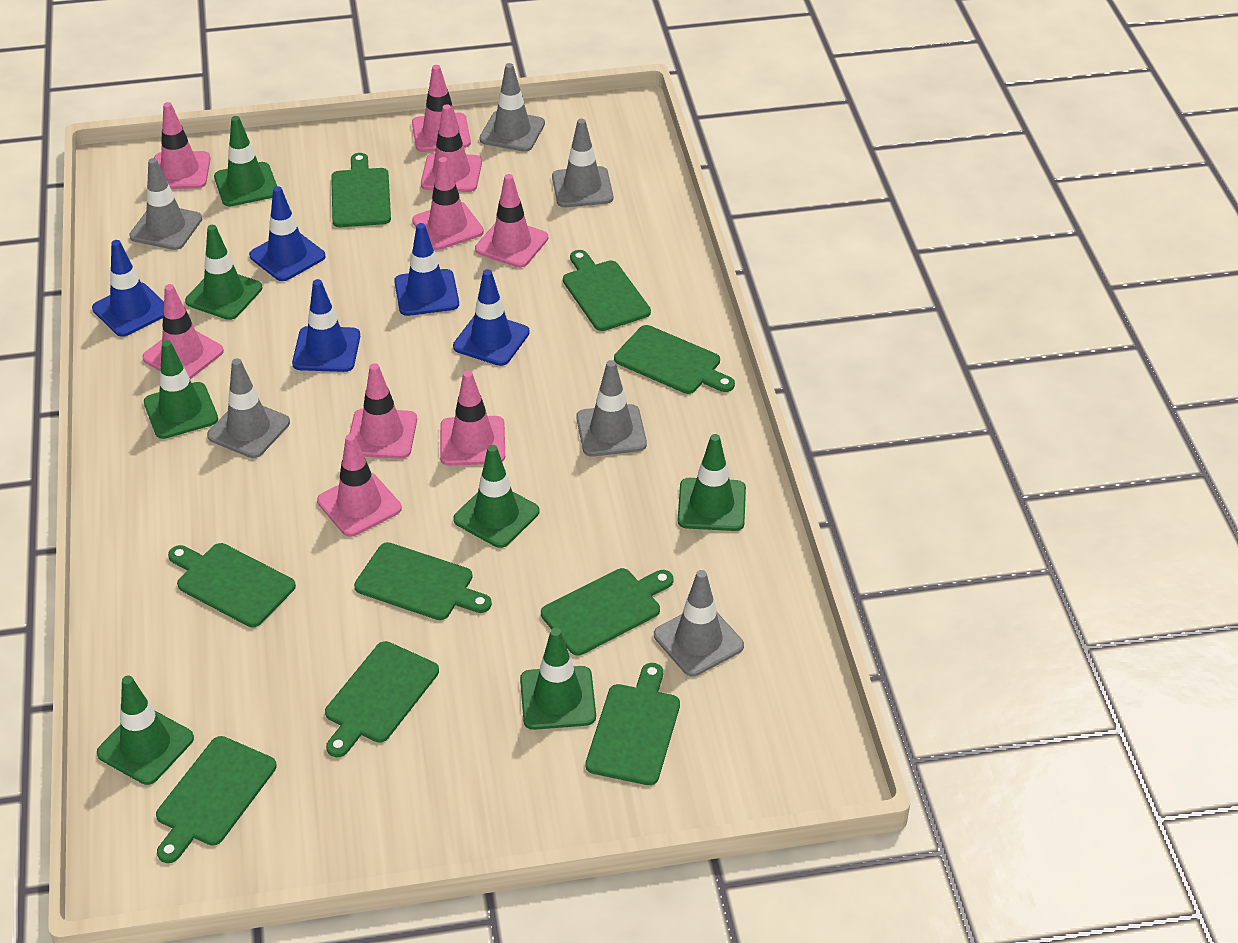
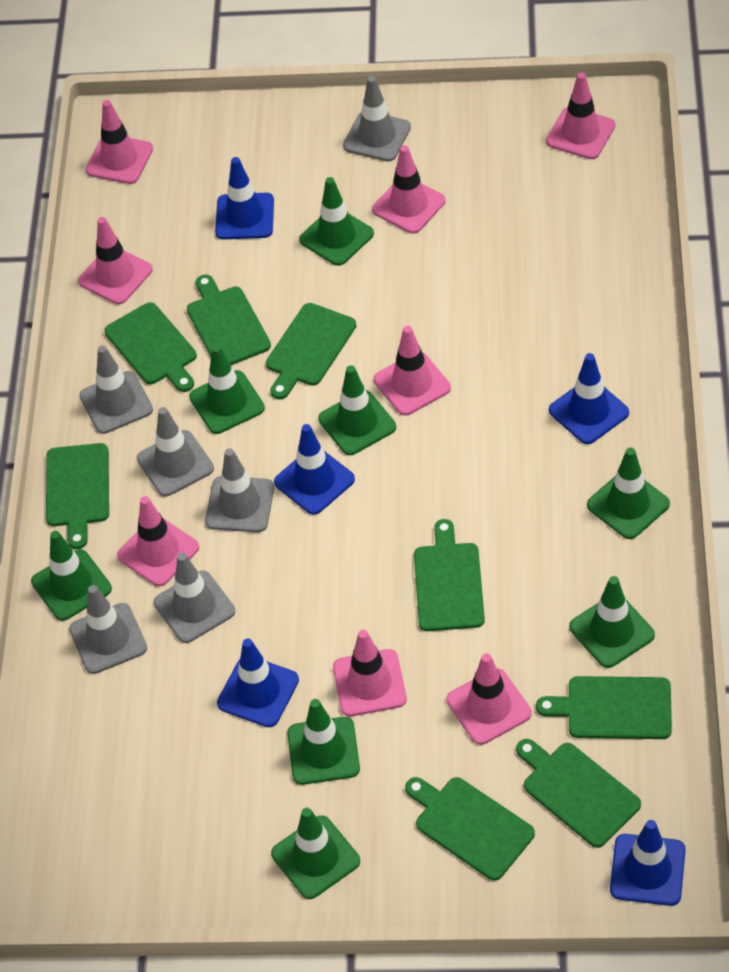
green cutting board: 9 -> 8
green traffic cone: 7 -> 8
pink traffic cone: 9 -> 8

